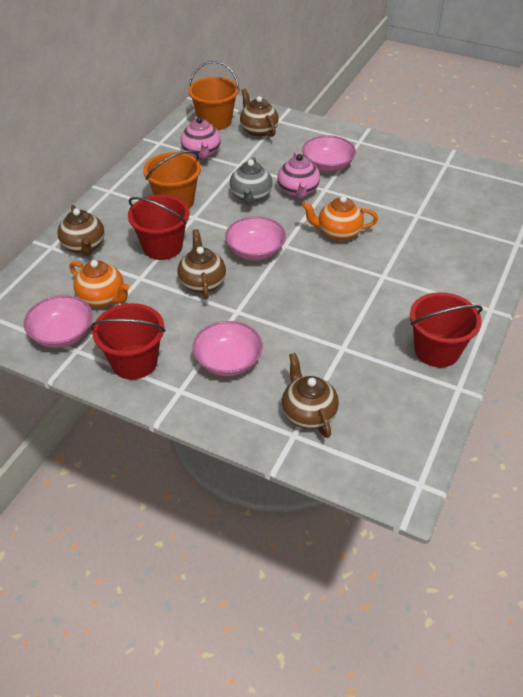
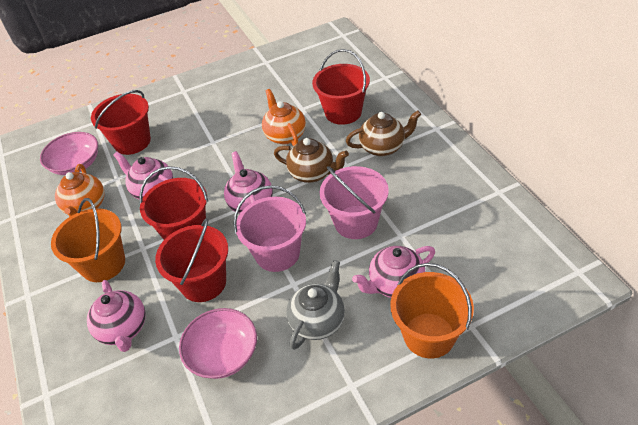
brown teapot: 4 -> 2
pink bowl: 4 -> 2
pink bucket: 0 -> 2
pink teapot: 2 -> 4
red bucket: 3 -> 4

